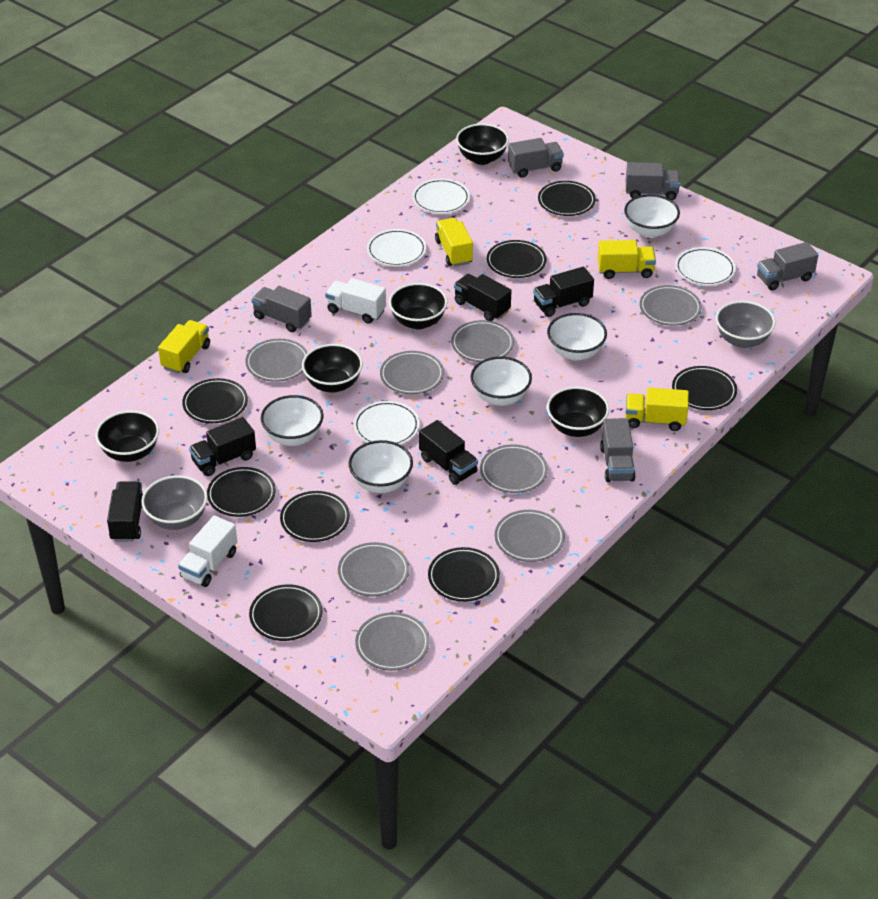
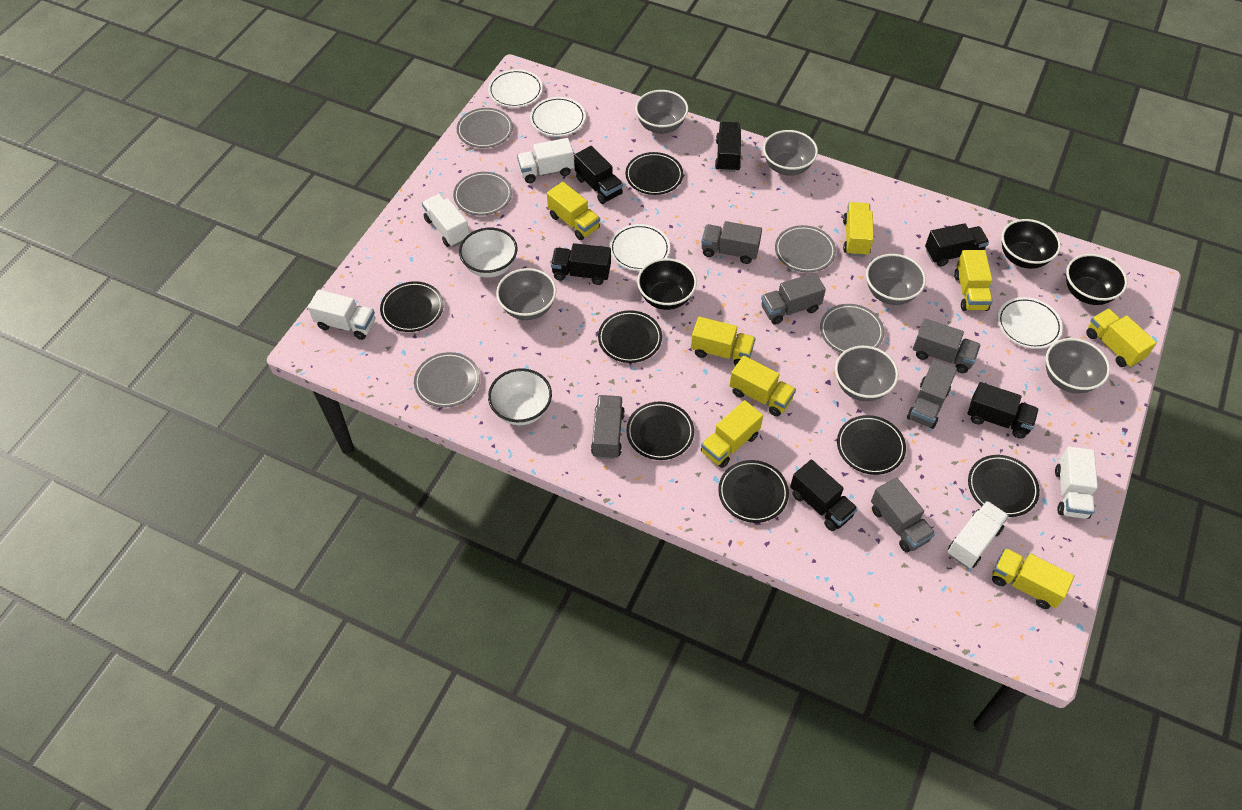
black bowl: 5 -> 3
black plate: 8 -> 7
black truck: 5 -> 6
grey bowl: 2 -> 6
grey plate: 8 -> 5
grey truck: 5 -> 6
white bowl: 5 -> 2
white truck: 2 -> 5
yellow truck: 4 -> 8

